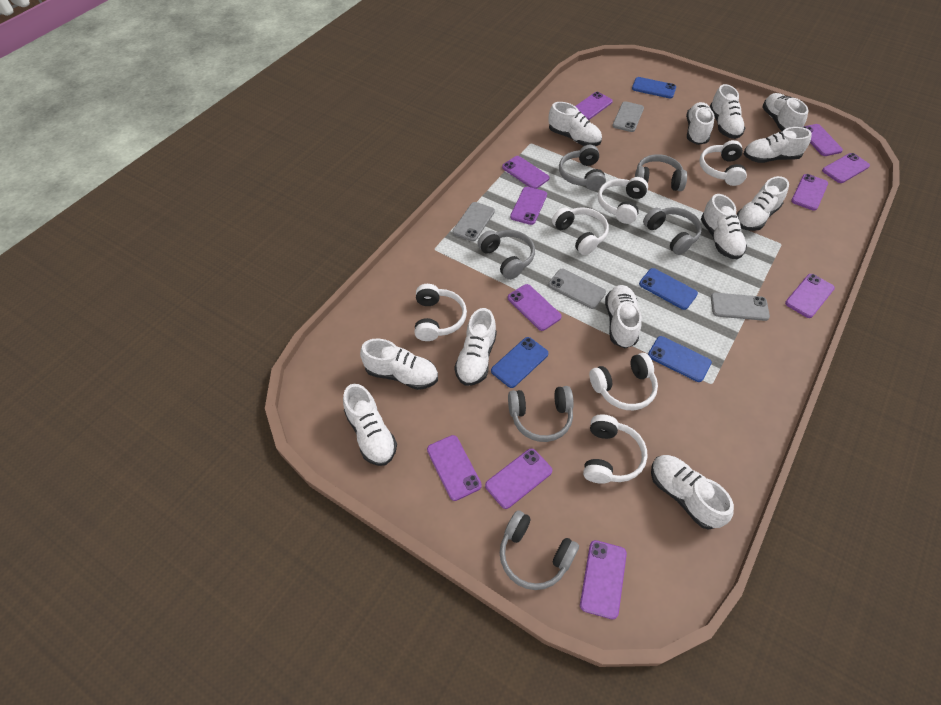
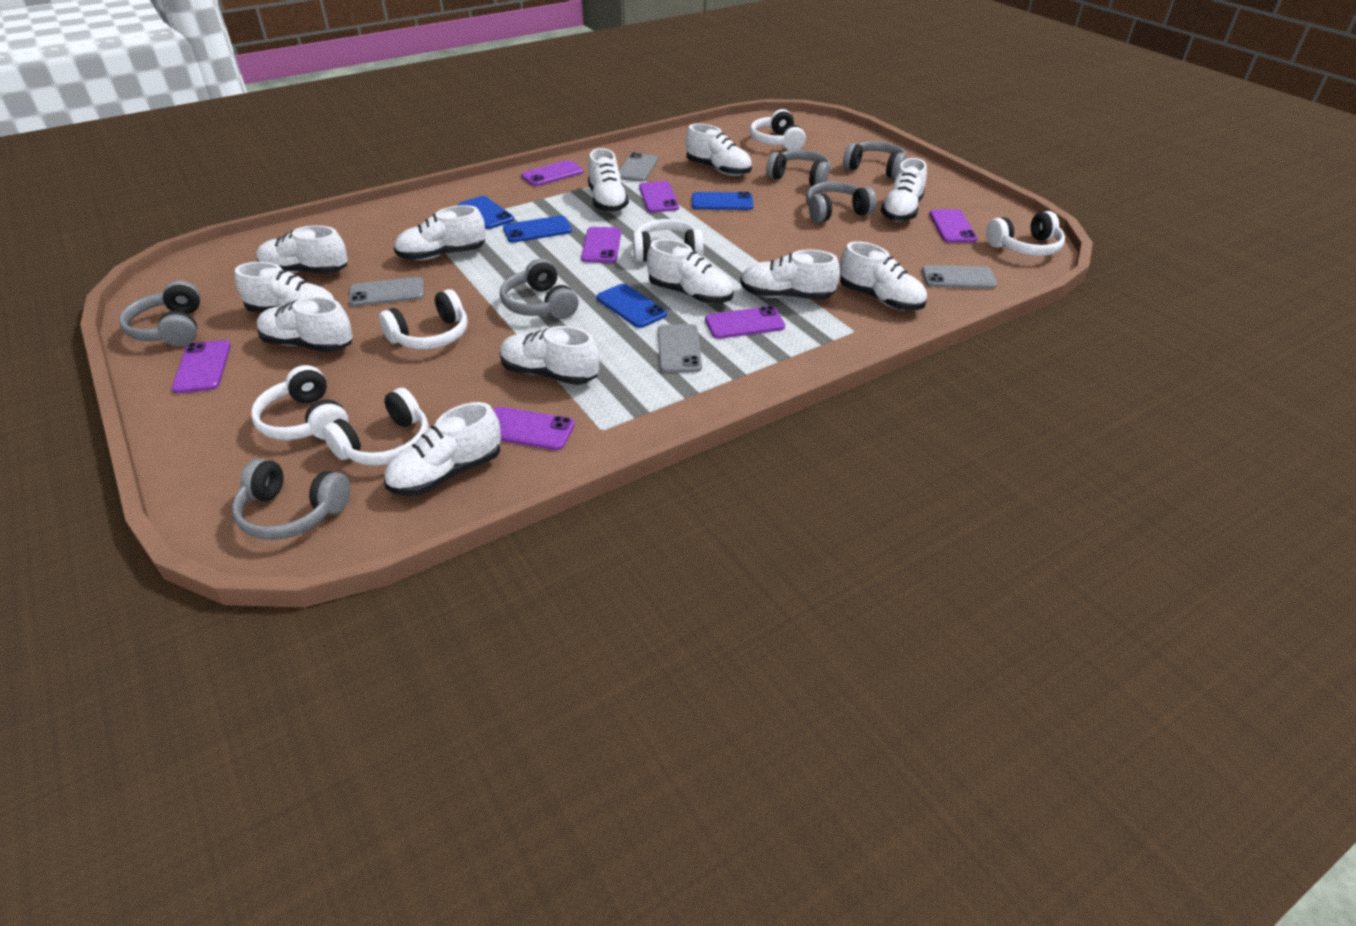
purple phone: 11 -> 7

